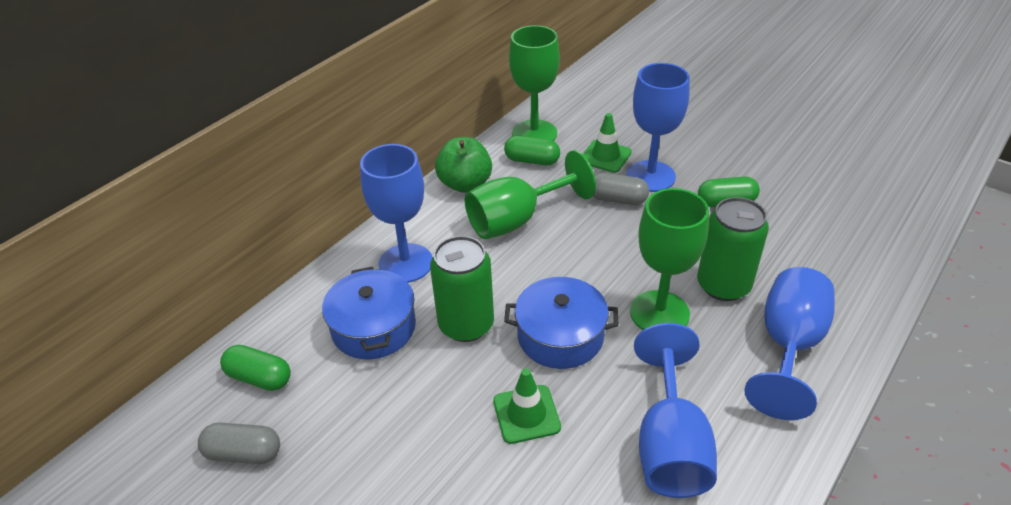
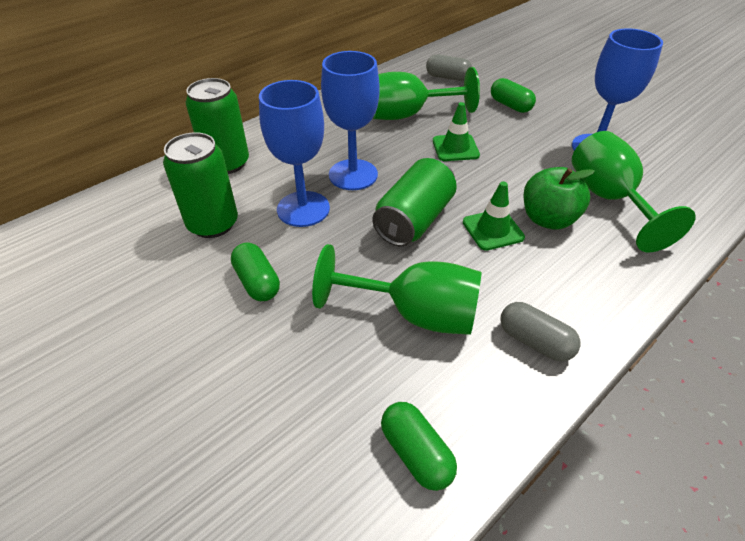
blue goblet: 4 -> 3
blue pot: 2 -> 0
green can: 2 -> 3

